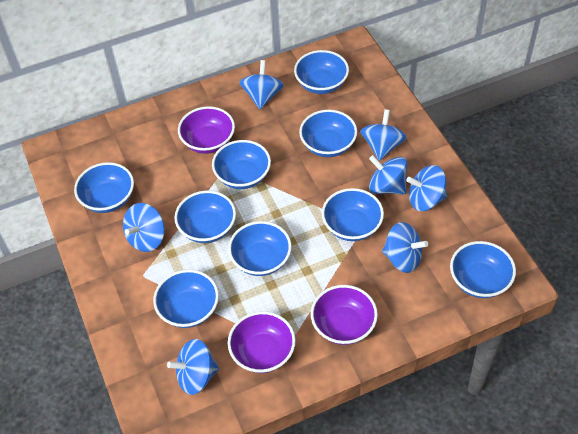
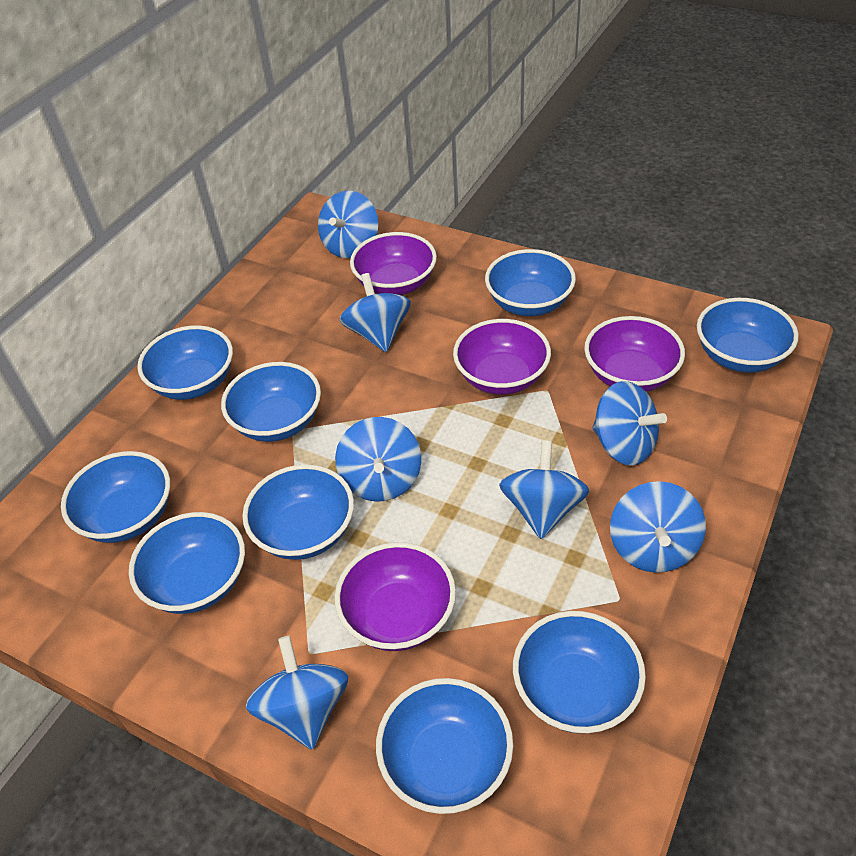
purple bowl: 3 -> 4

